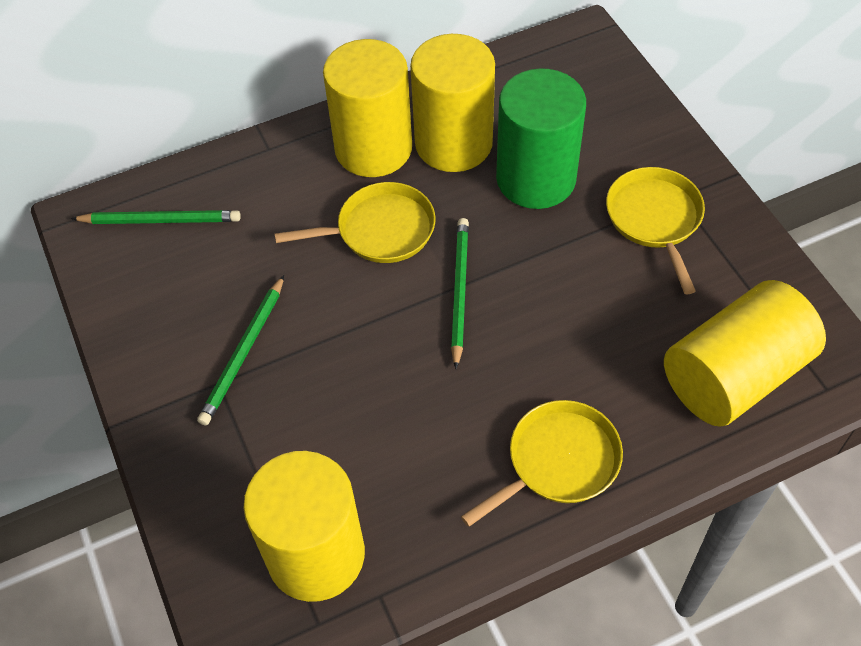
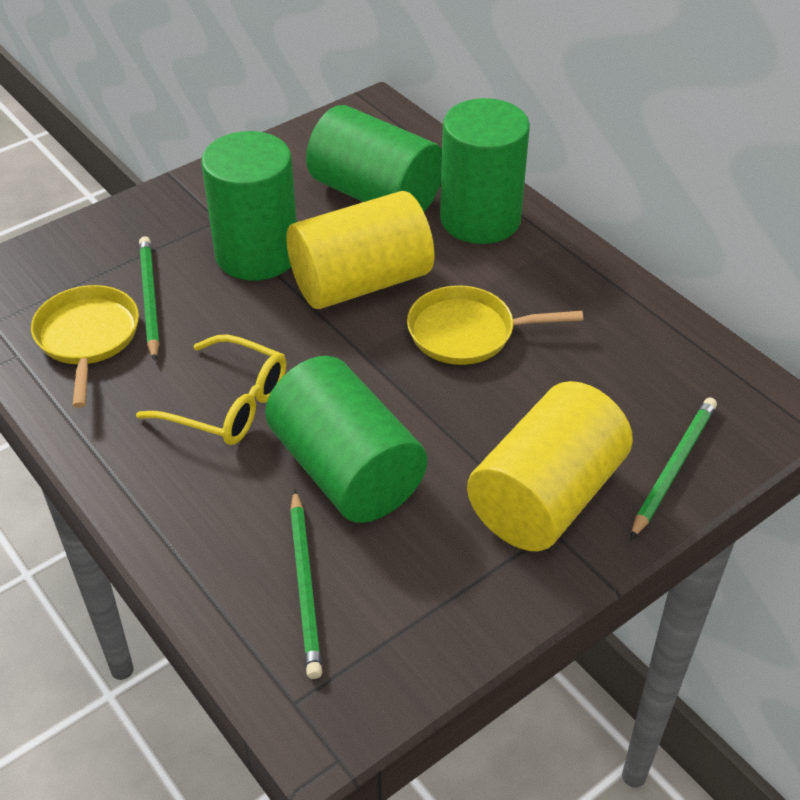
green cylinder: 1 -> 4
yellow cylinder: 4 -> 2
yellow glasses: 0 -> 1
yellow pan: 3 -> 2

